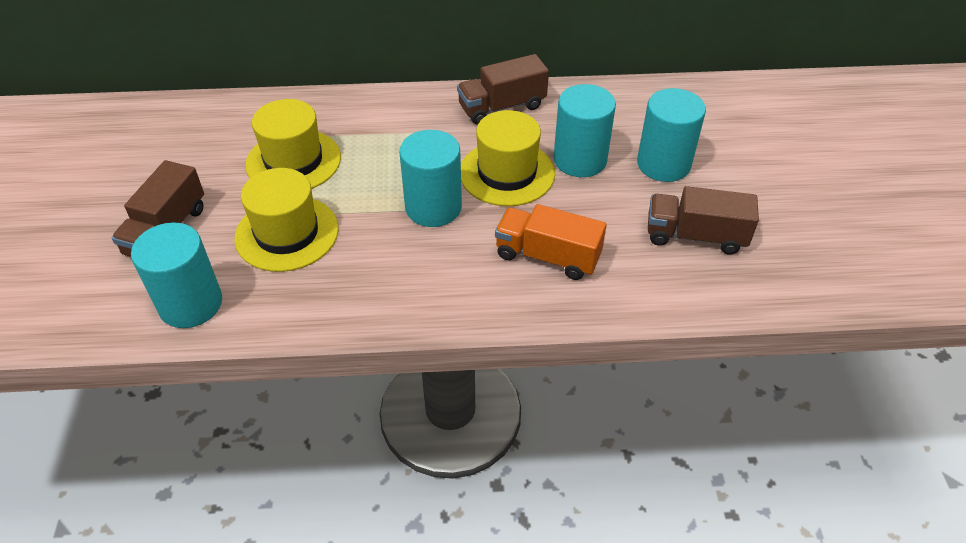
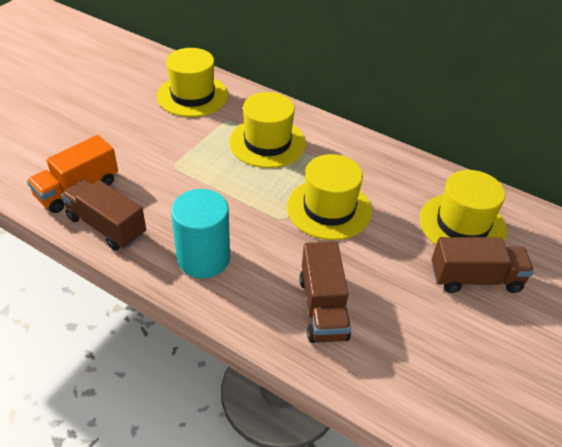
turquoise cylinder: 4 -> 1
yellow hat: 3 -> 4

